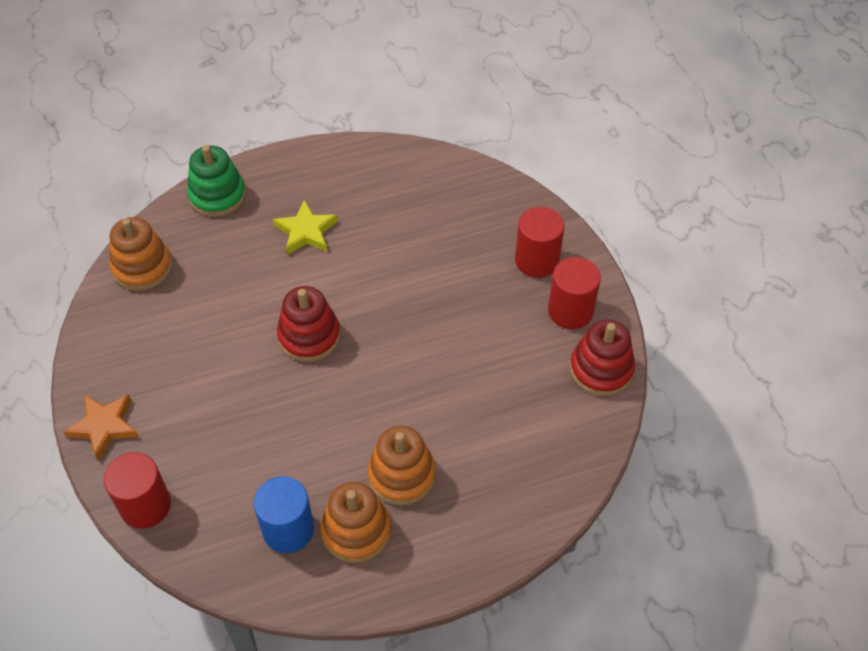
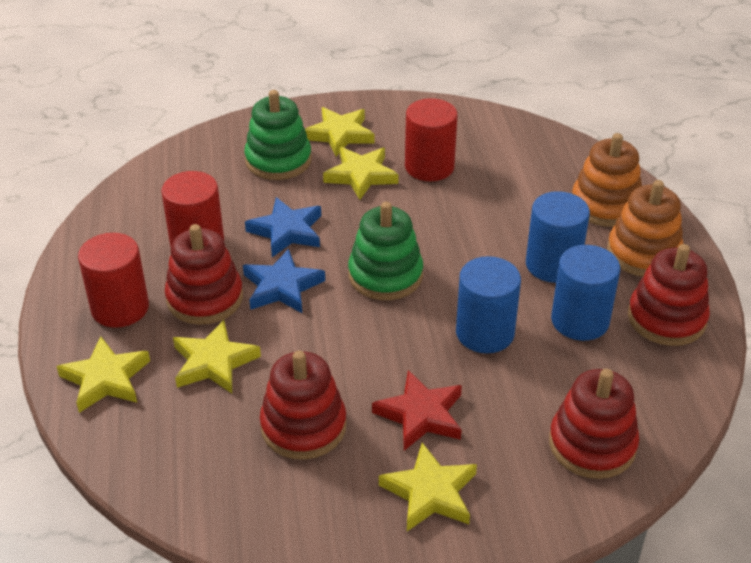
blue cylinder: 1 -> 3
blue star: 0 -> 2
green stacking toy: 1 -> 2
orange stacking toy: 3 -> 2
orange star: 1 -> 0
red stacking toy: 2 -> 4
red star: 0 -> 1
yellow star: 1 -> 5

